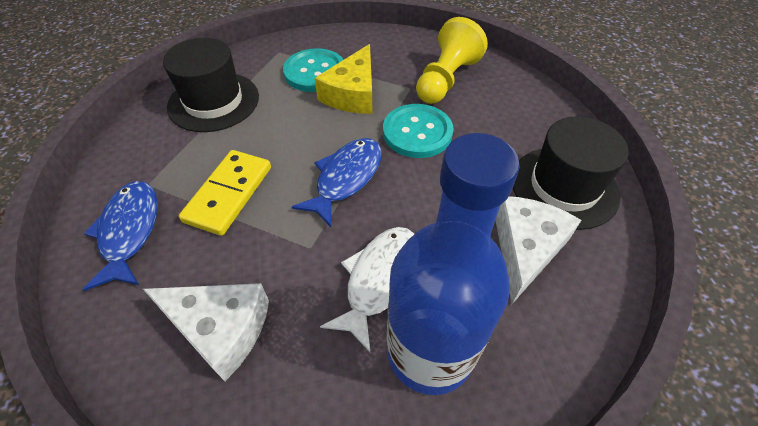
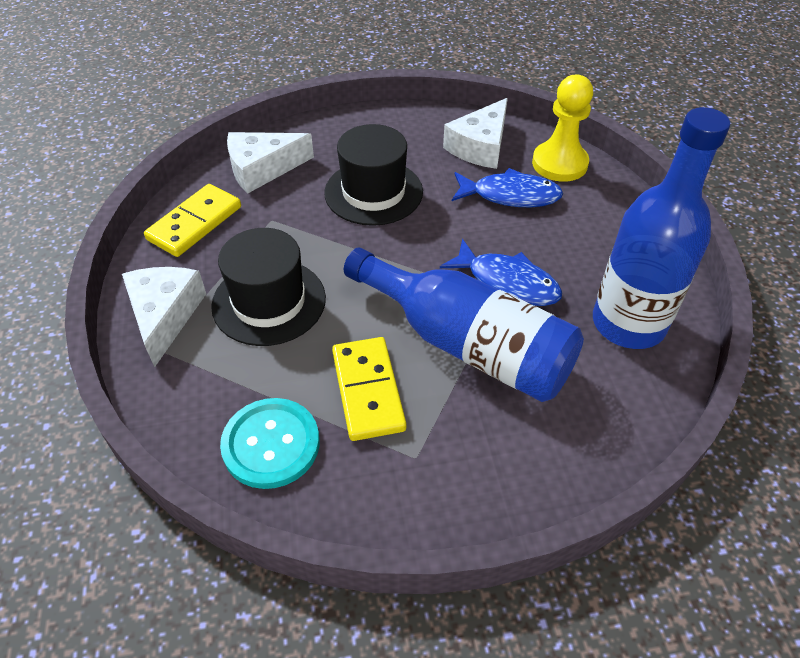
blue bottle: 1 -> 2
turquoise button: 2 -> 1
white cheese: 2 -> 3
white fish: 1 -> 0
yellow cheese: 1 -> 0
yellow domino: 1 -> 2

